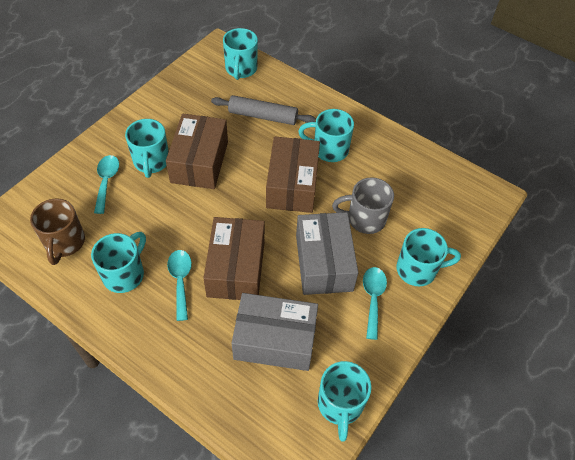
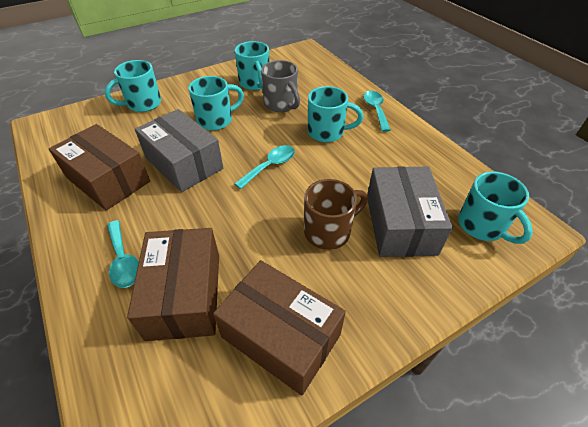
grey rolling pin: 1 -> 0
turquoise mug: 6 -> 5

